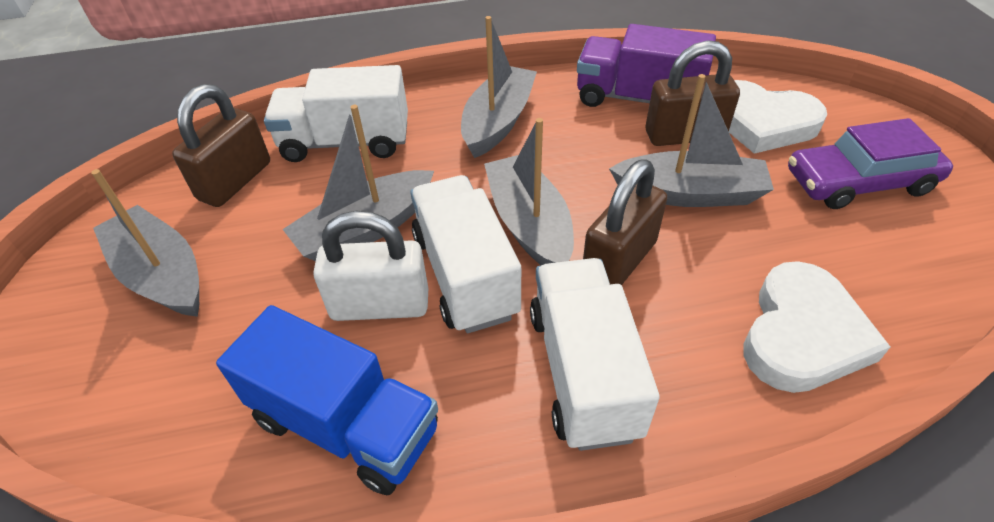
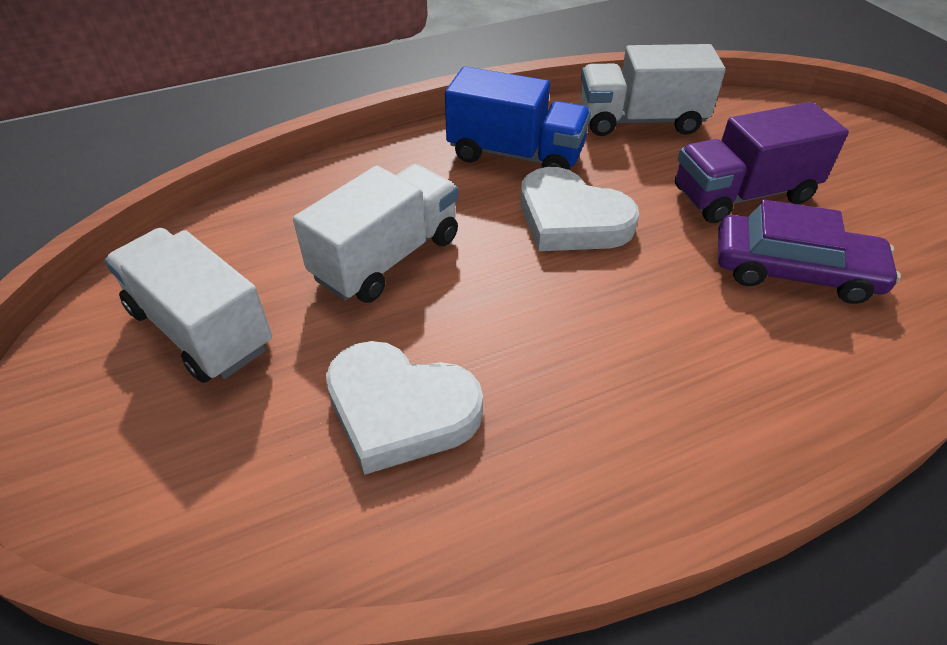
brown padlock: 3 -> 0
grey boat: 5 -> 0
white padlock: 1 -> 0

